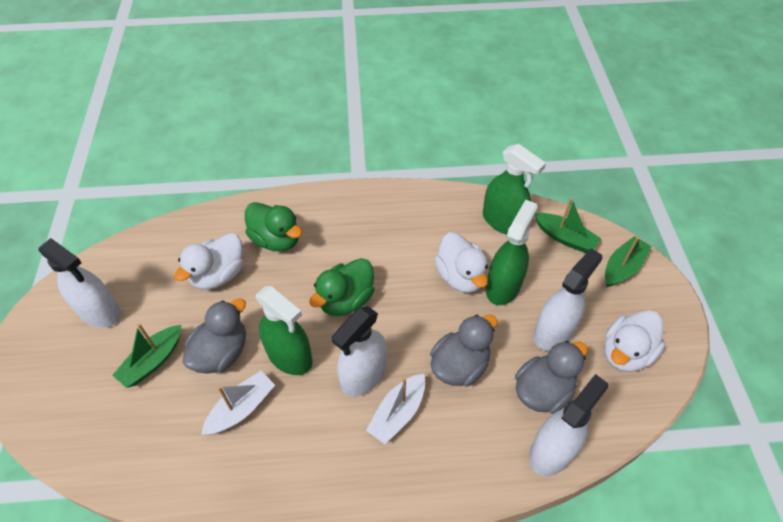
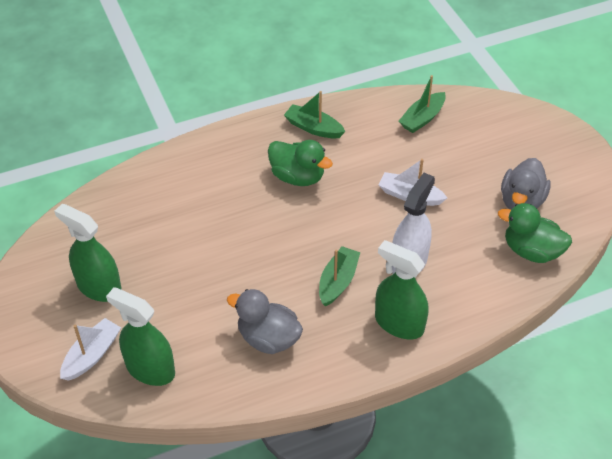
grey duck: 3 -> 2
white duck: 3 -> 0
white spray bottle: 4 -> 1

